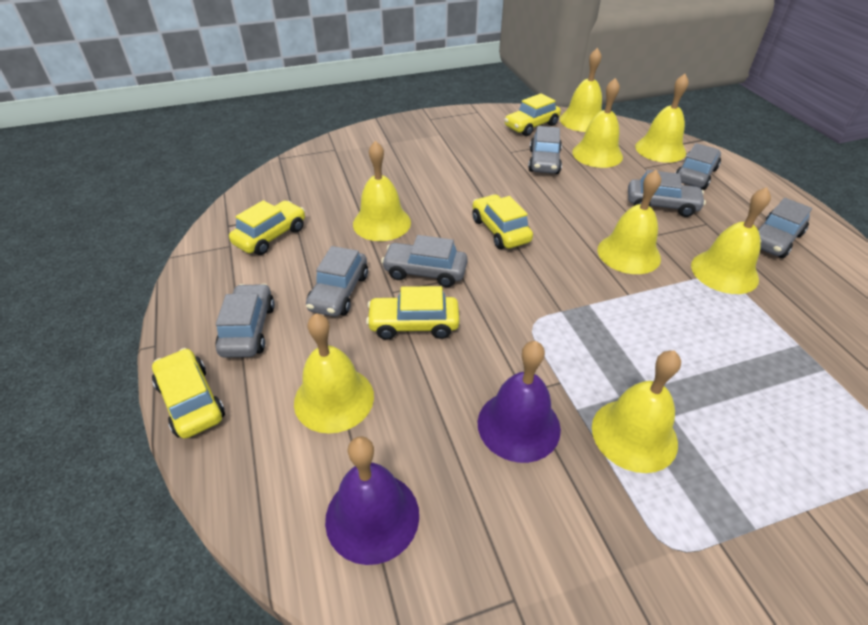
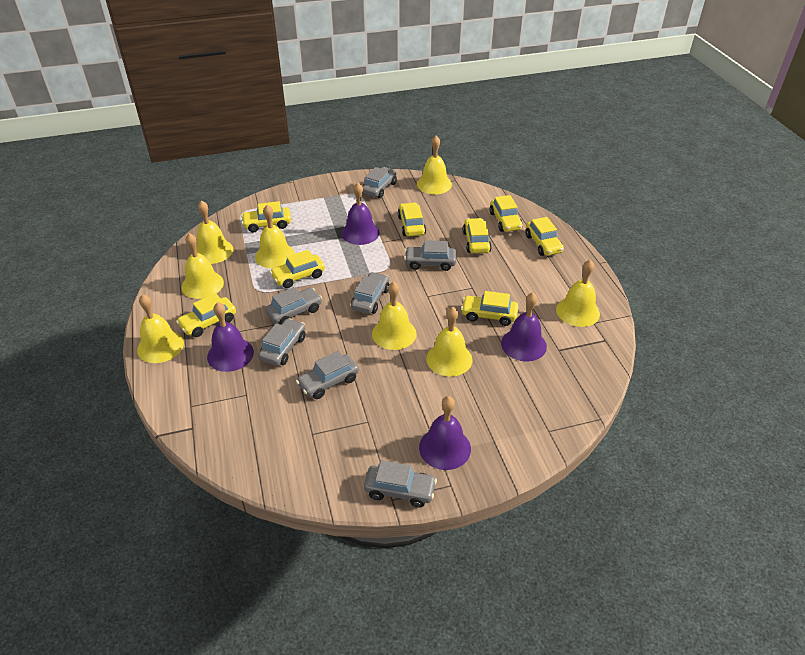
purple bell: 2 -> 4
yellow car: 5 -> 8

